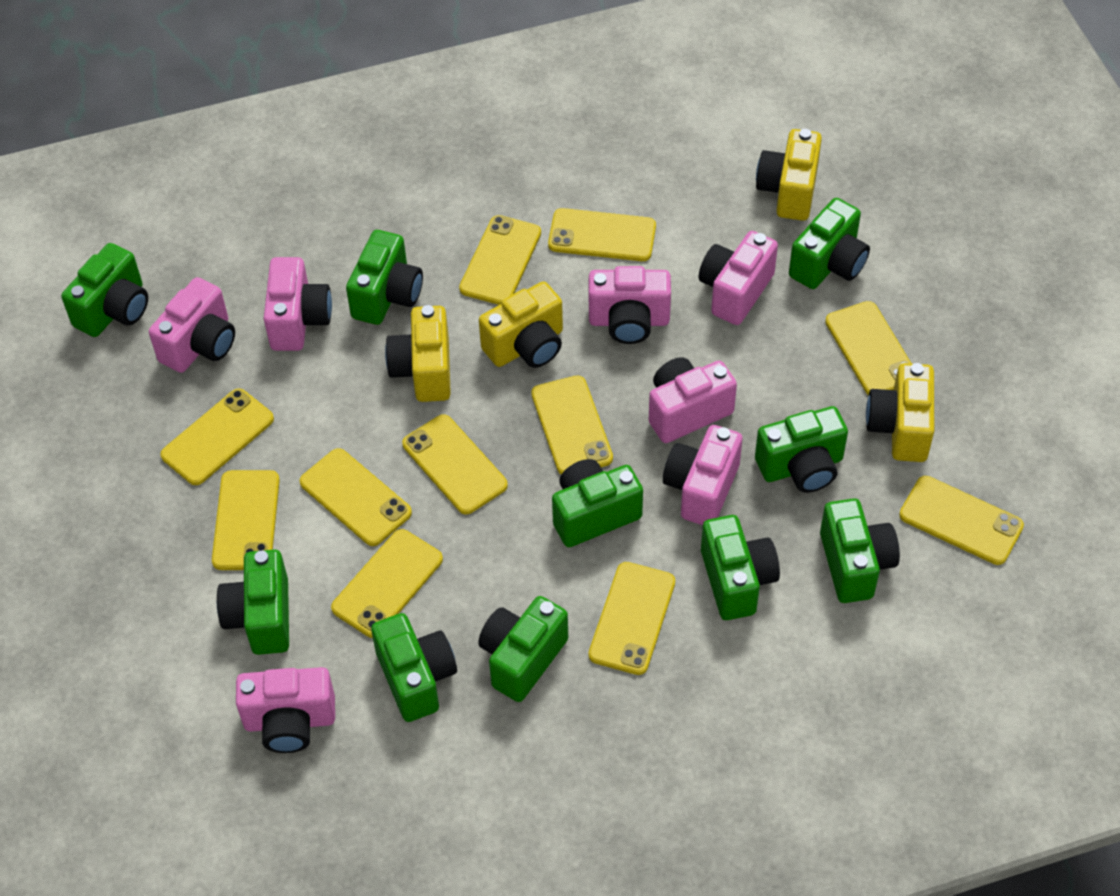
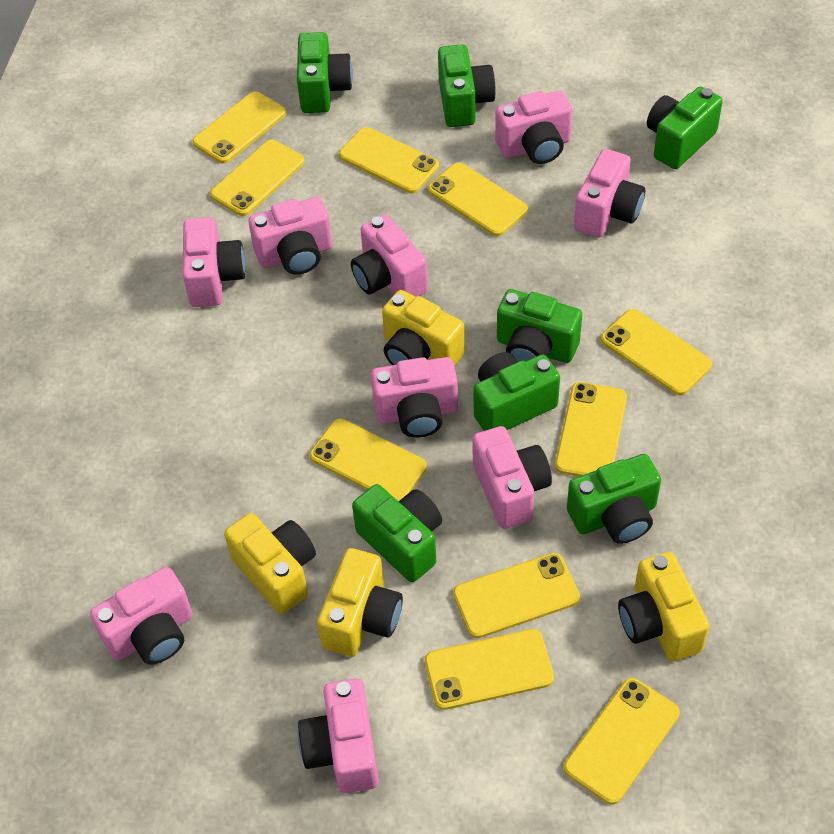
green camera: 10 -> 7
pink camera: 7 -> 9
yellow phone: 11 -> 10

